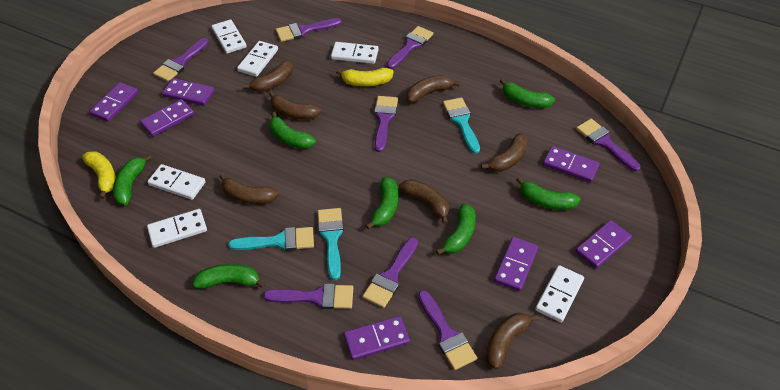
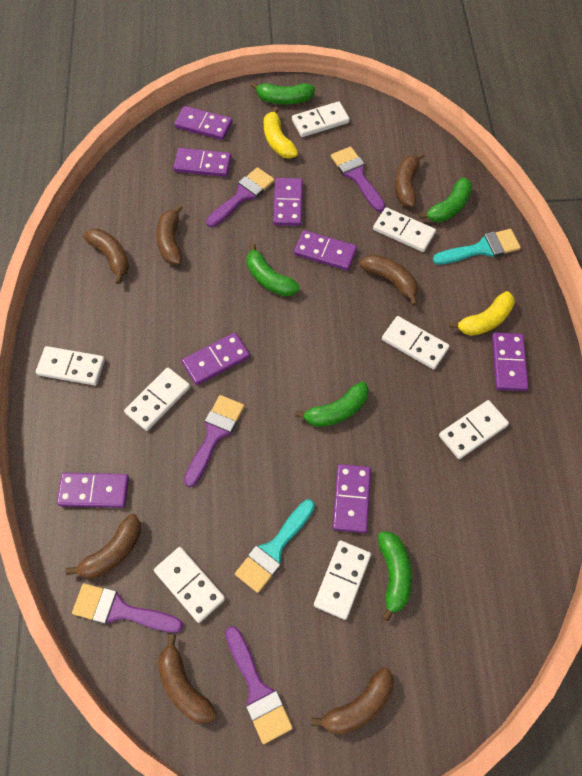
green banana: 7 -> 5
purple brush: 8 -> 5
purple domino: 7 -> 8
turquoise brush: 3 -> 2
white domino: 6 -> 8

